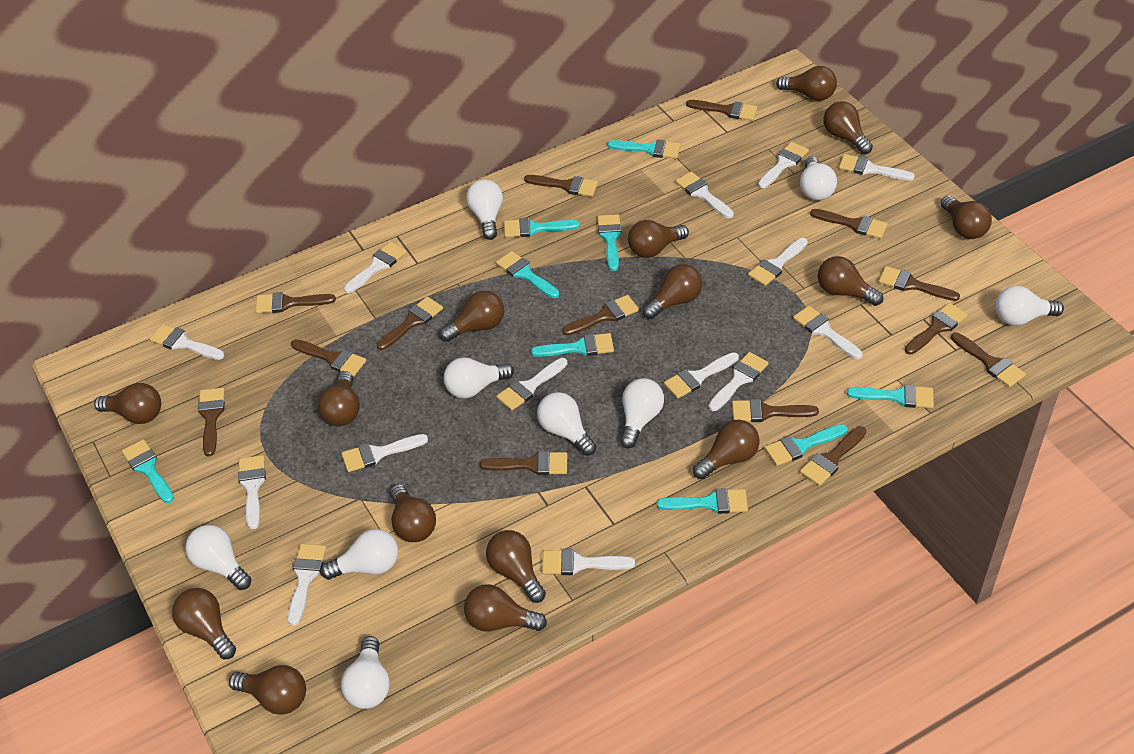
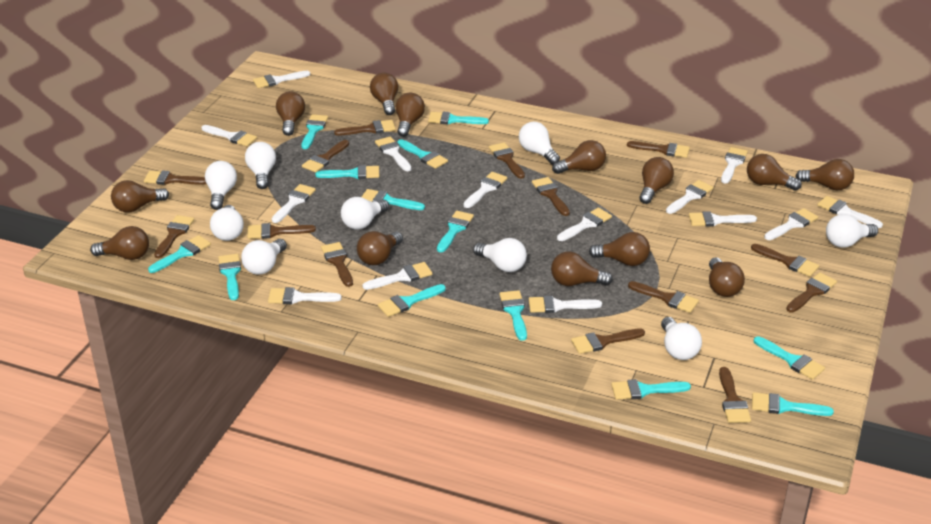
brown light bulb: 15 -> 13
turquoise brush: 9 -> 13

